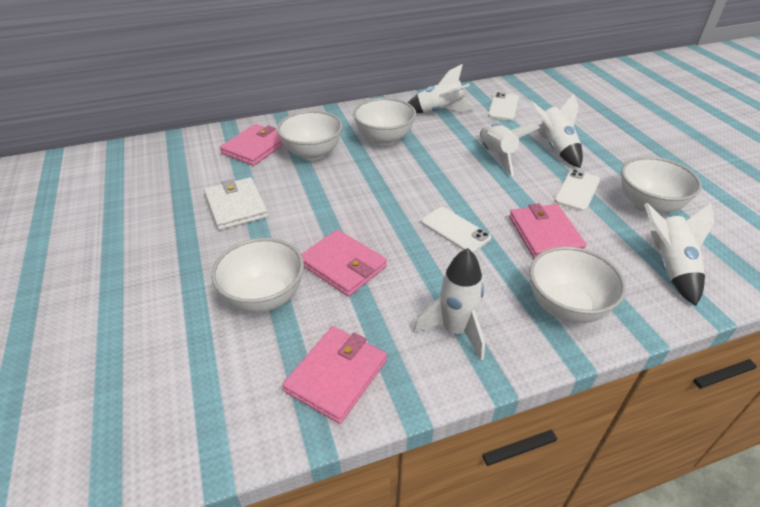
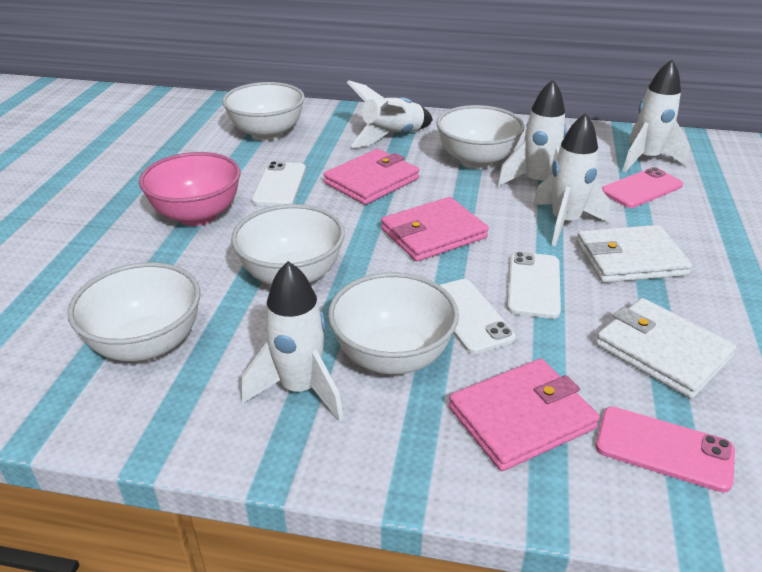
pink bowl: 0 -> 1
pink phone: 0 -> 2
pink wallet: 4 -> 3
white wallet: 1 -> 2

